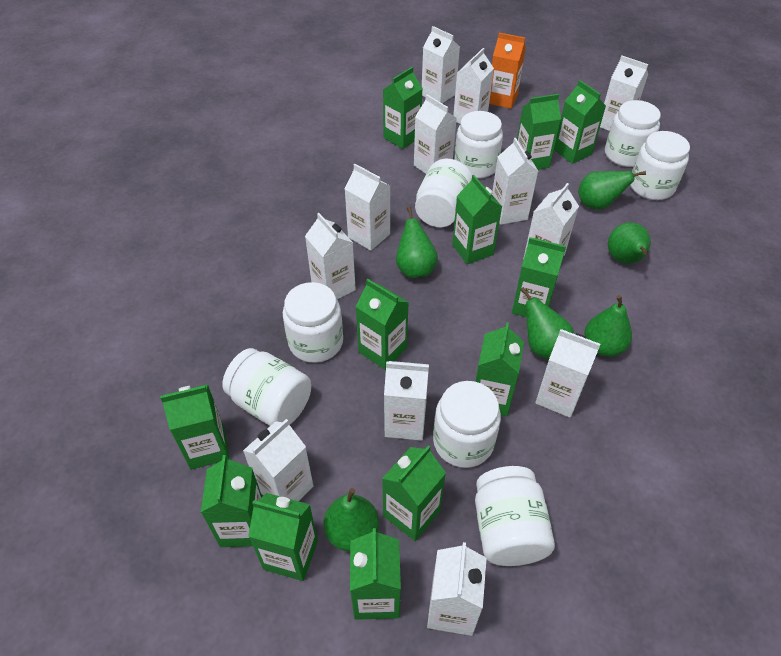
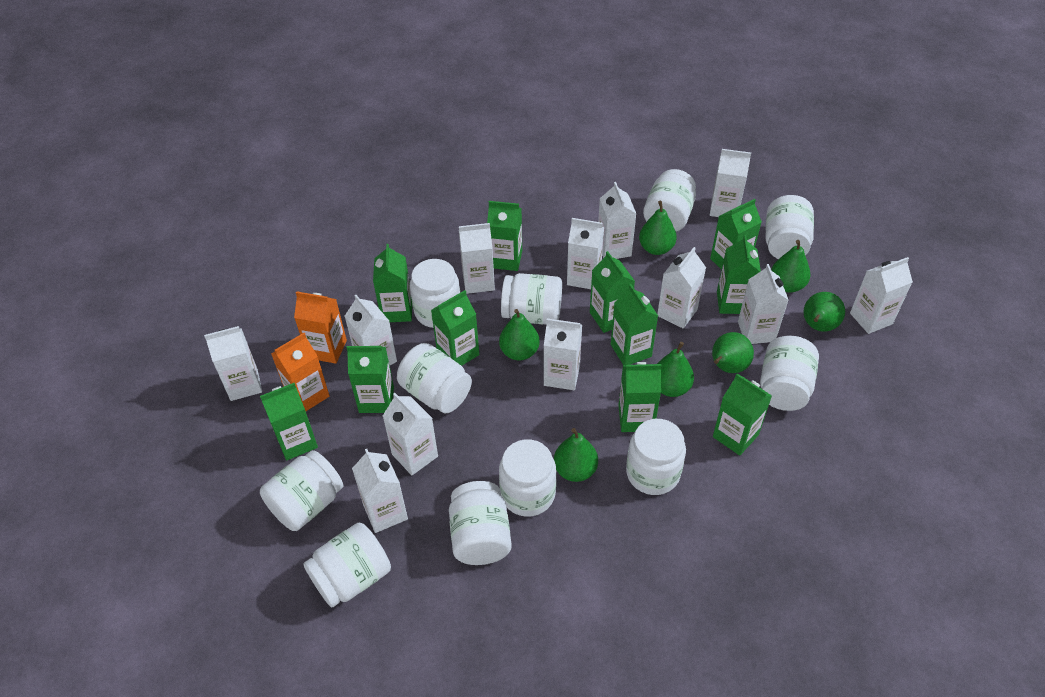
green carton: 12 -> 11
green pear: 6 -> 7
orange carton: 1 -> 2
white jar: 8 -> 11

